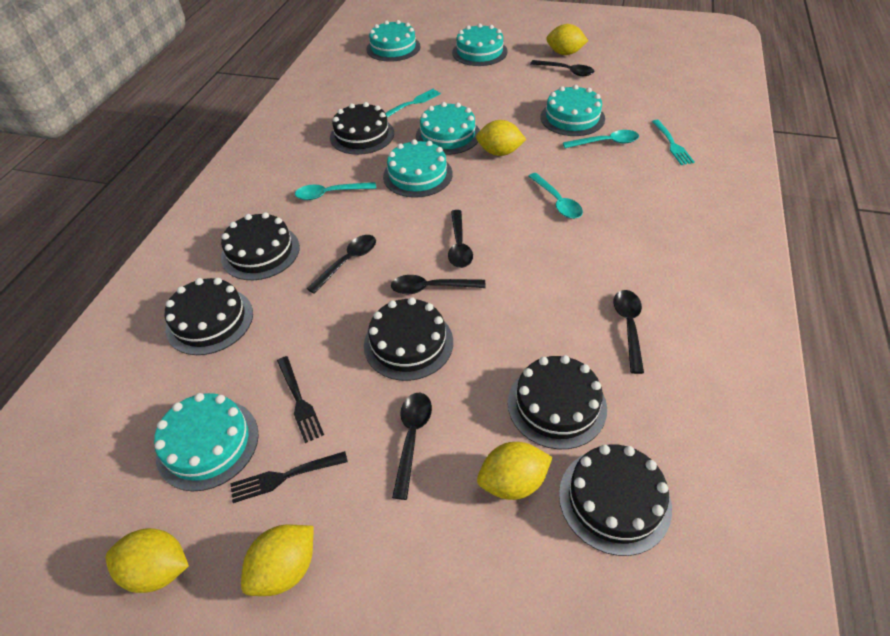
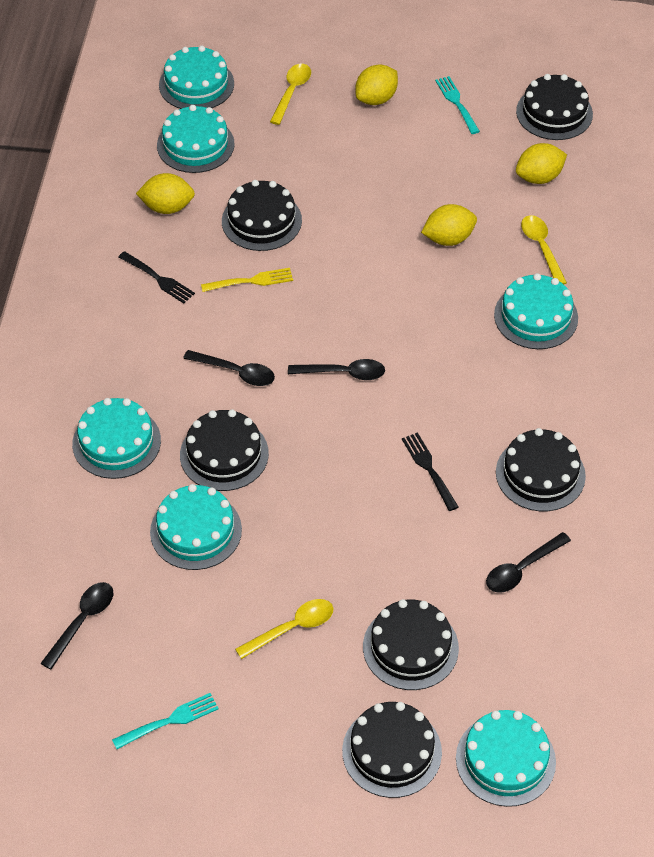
black spoon: 6 -> 4
turquoise spoon: 3 -> 0
yellow fork: 0 -> 1
yellow lemon: 5 -> 4
yellow spoon: 0 -> 3

